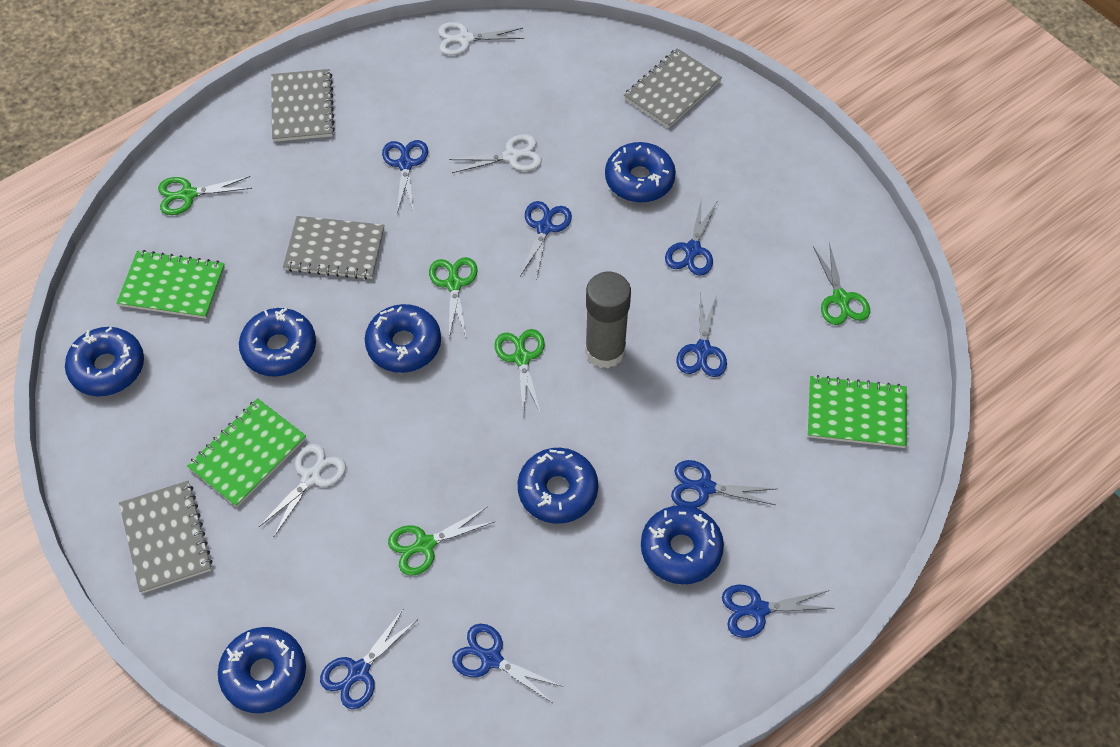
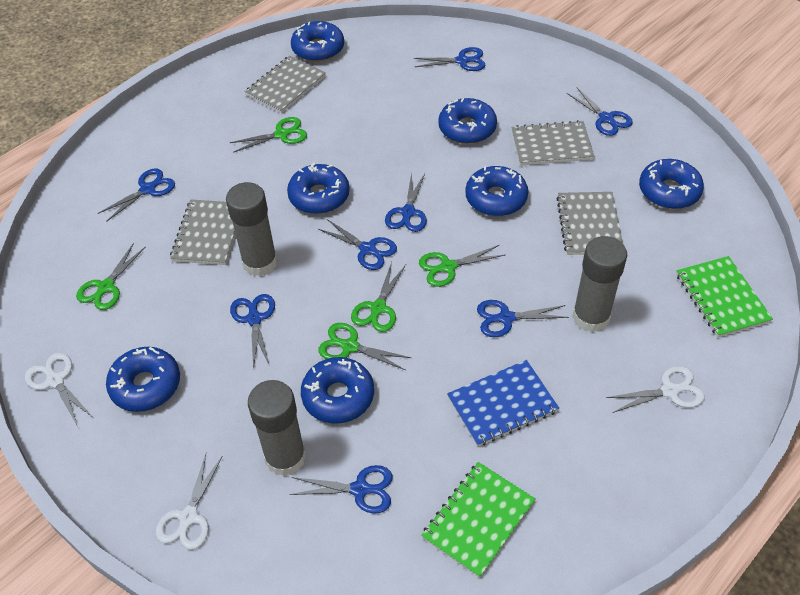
blue notebook: 0 -> 1
green notebook: 3 -> 2
grey glue stick: 1 -> 3

